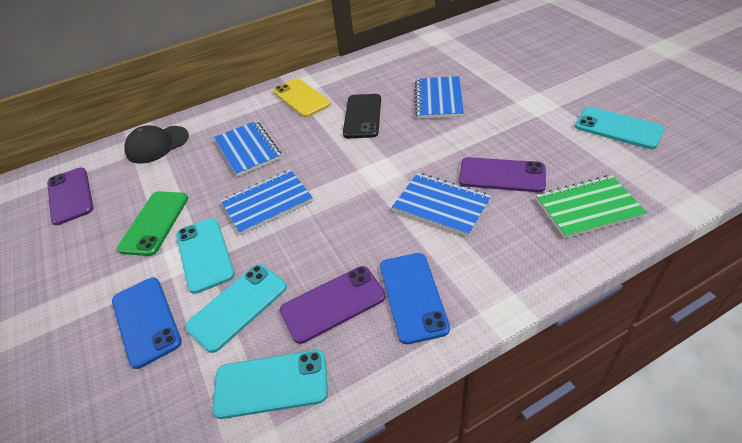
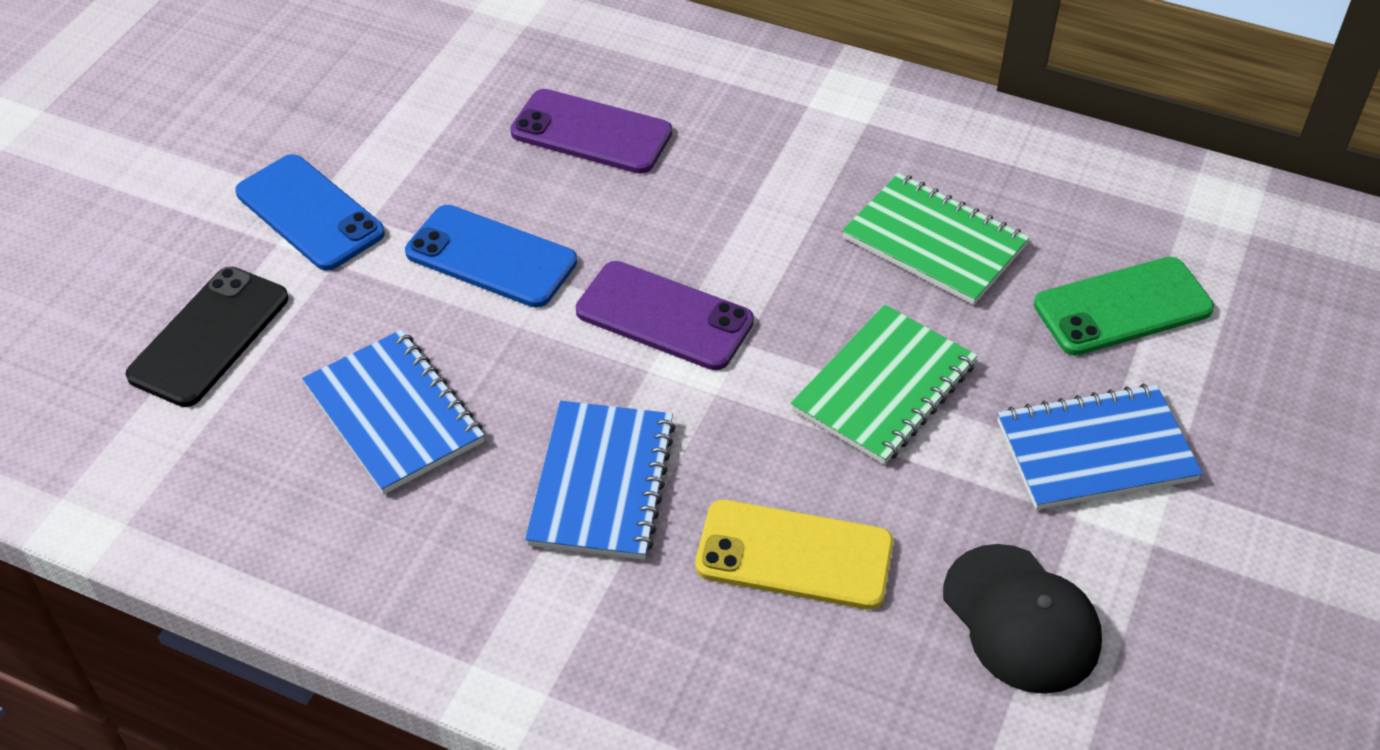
blue notebook: 4 -> 3
green notebook: 1 -> 2
purple phone: 3 -> 2
turquoise phone: 4 -> 0

